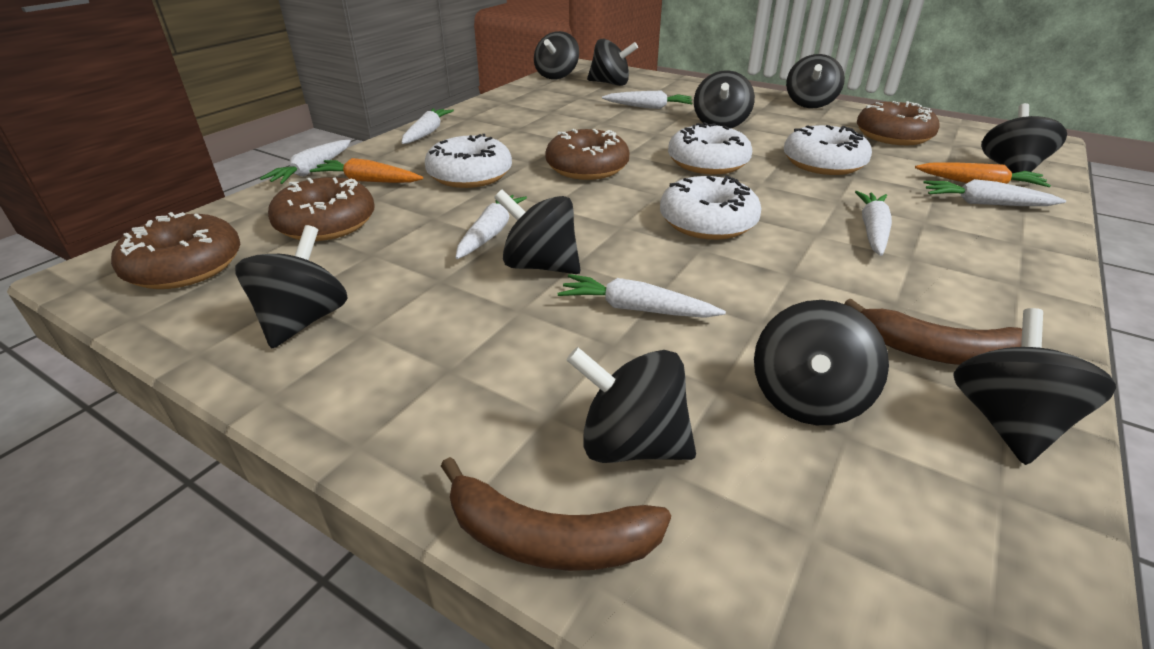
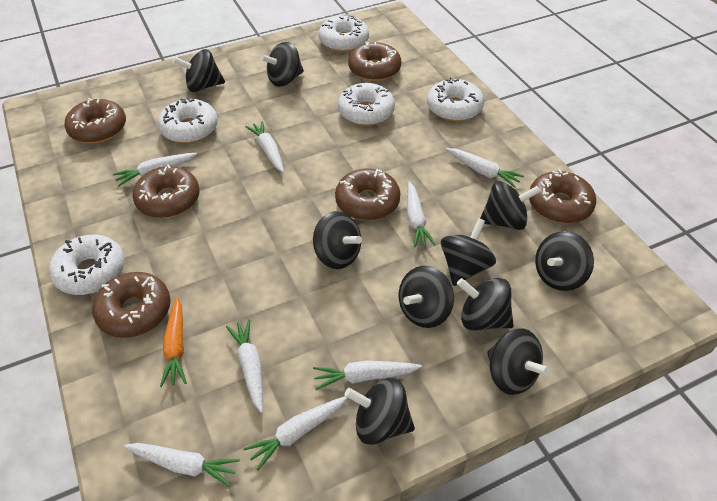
brown banana: 2 -> 0
brown donut: 4 -> 6
orange carrot: 2 -> 1
white carrot: 7 -> 8
white donut: 4 -> 5

